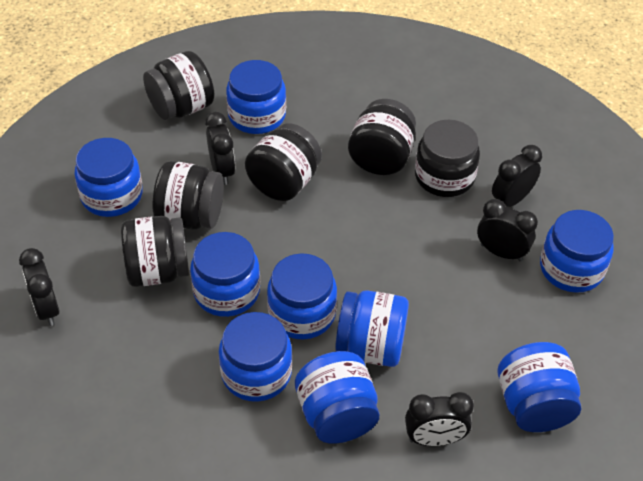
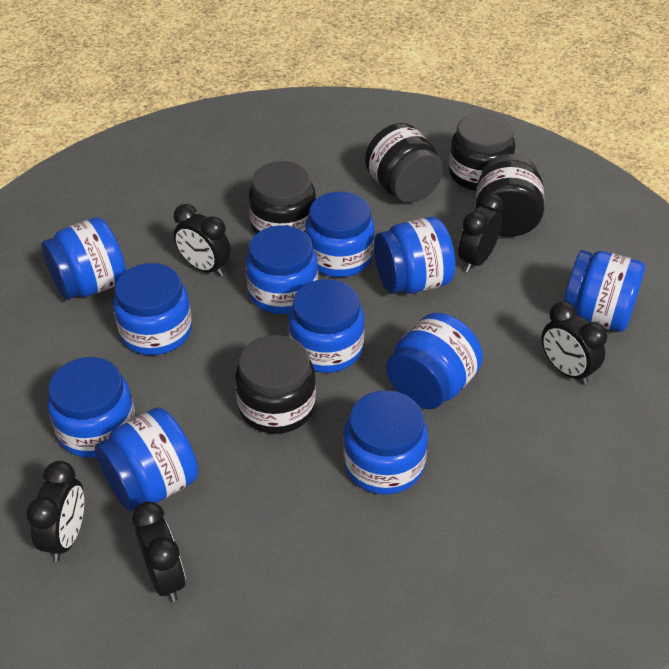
black jar: 6 -> 5
blue jar: 9 -> 11

